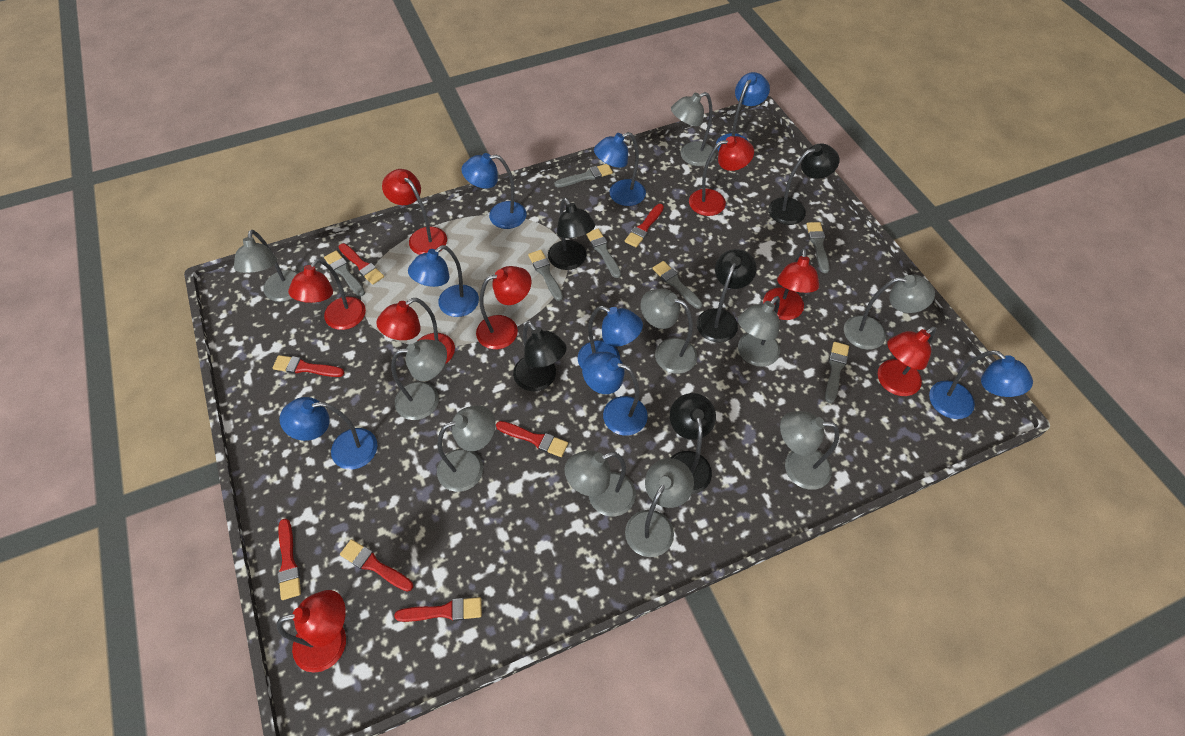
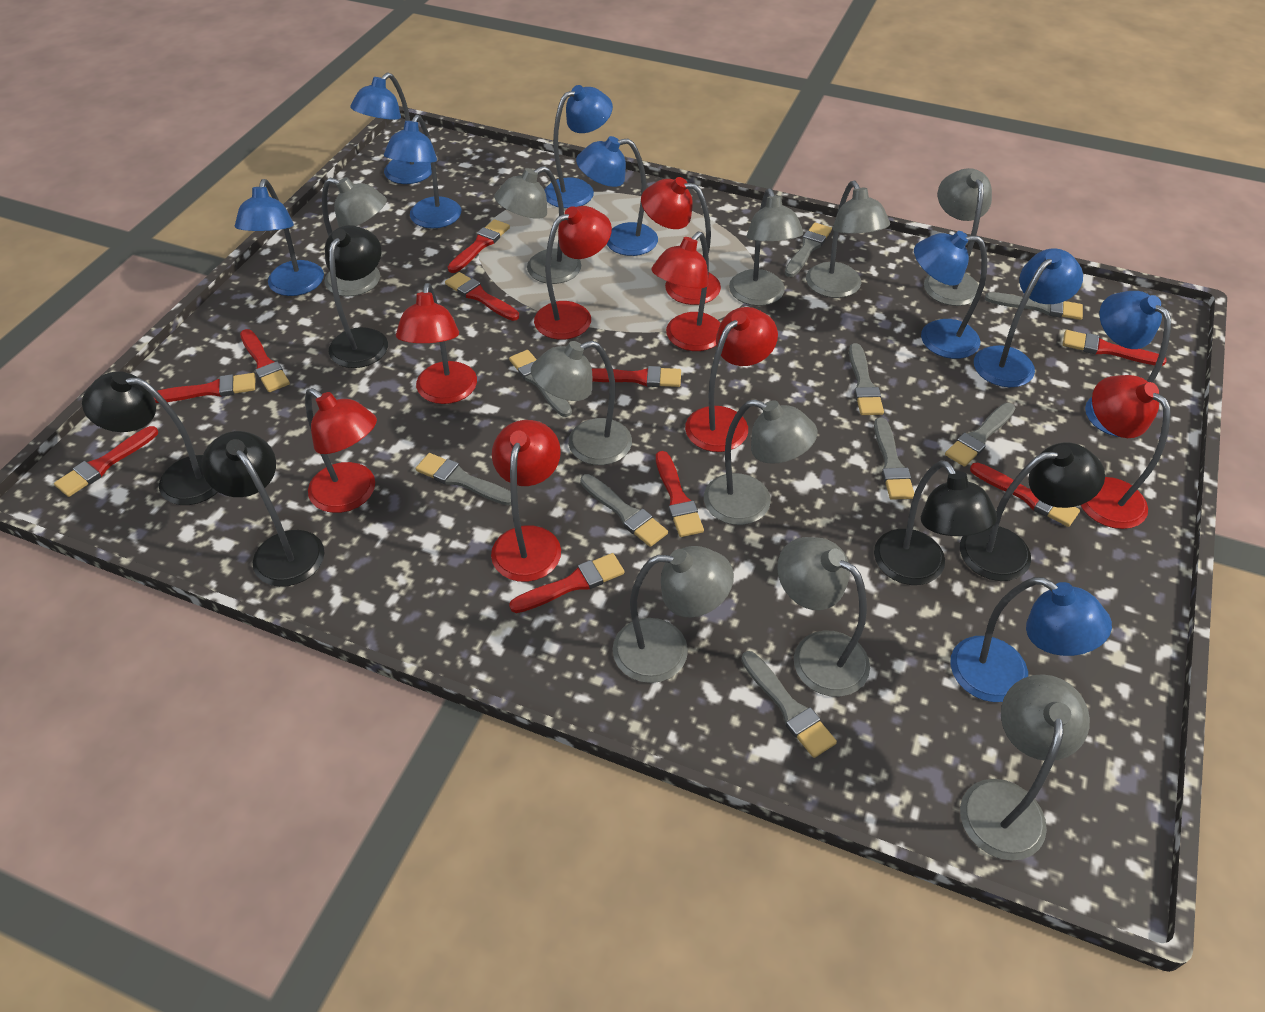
blue lamp: 8 -> 9
grey brush: 7 -> 9
red brush: 7 -> 10

